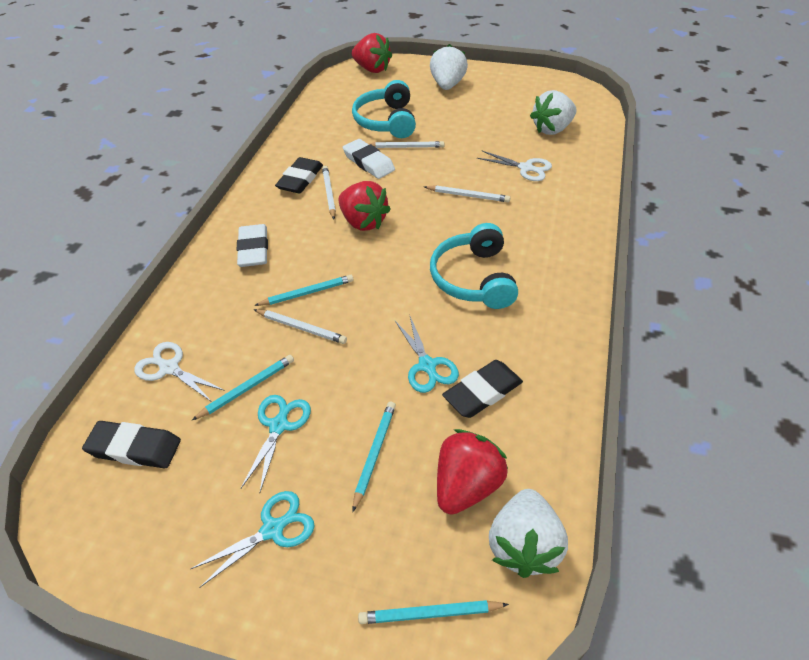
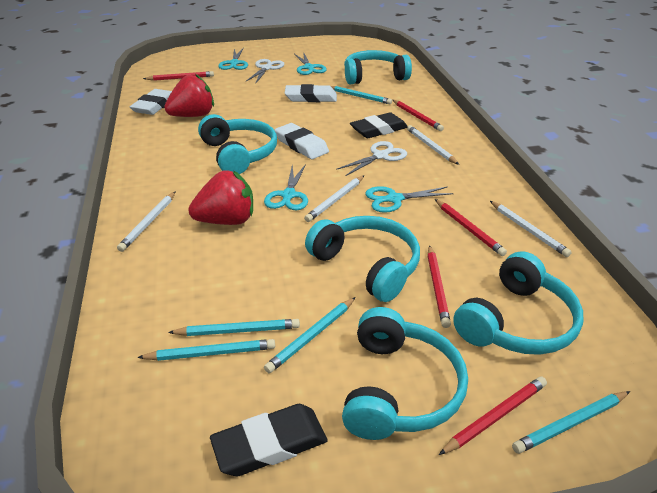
black eraser: 3 -> 2
red pencil: 0 -> 5
red strawberry: 3 -> 2
turquoise headphones: 2 -> 5
turquoise pencil: 4 -> 5
turquoise scissors: 3 -> 4
white eraser: 2 -> 3
white strawberry: 3 -> 0

